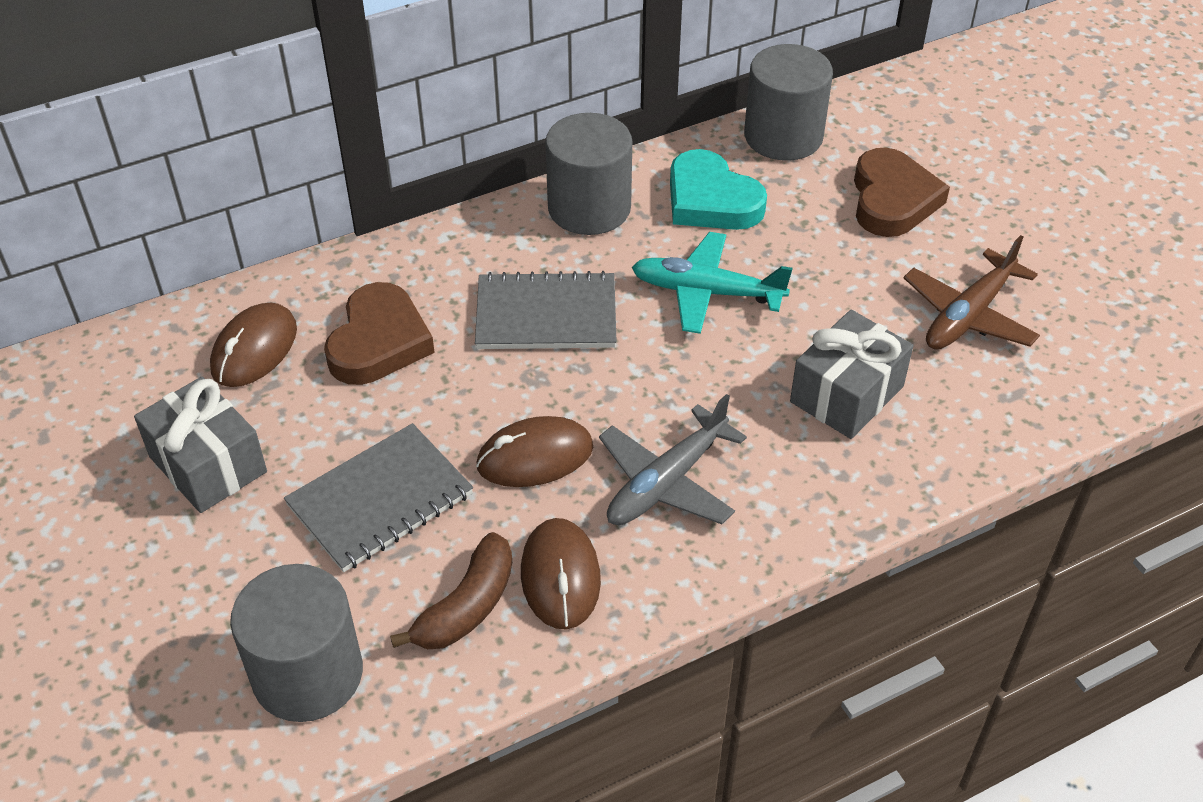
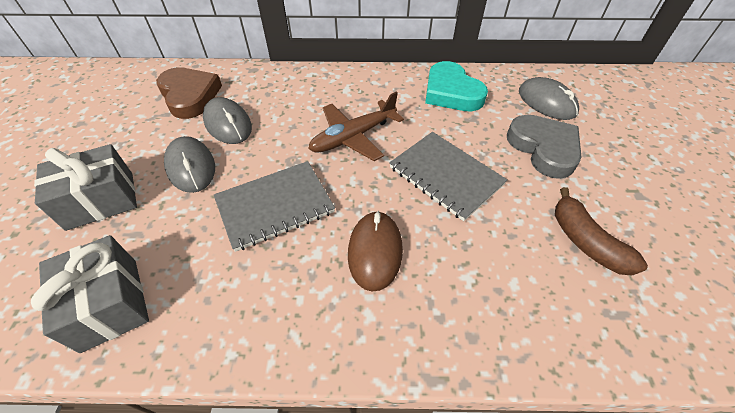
brown heart: 2 -> 1
brown mouse: 3 -> 1
grey cylinder: 3 -> 0
grey heart: 0 -> 1
grey mouse: 0 -> 3
grey plane: 1 -> 0
turquoise plane: 1 -> 0

